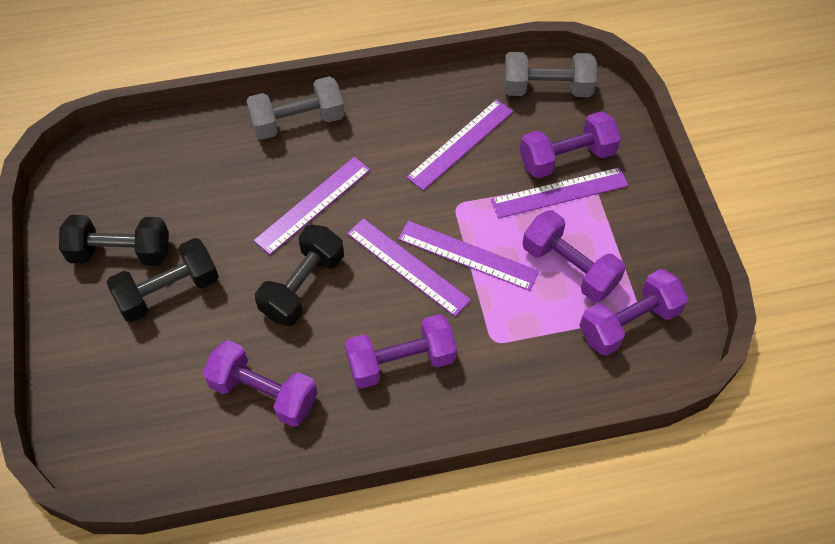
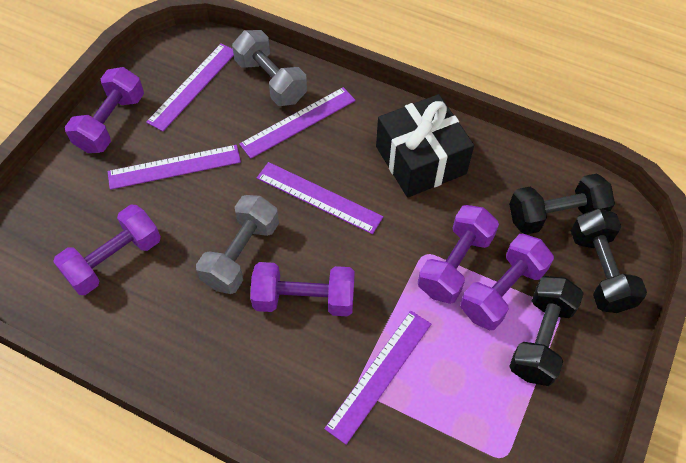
black gift: 0 -> 1

